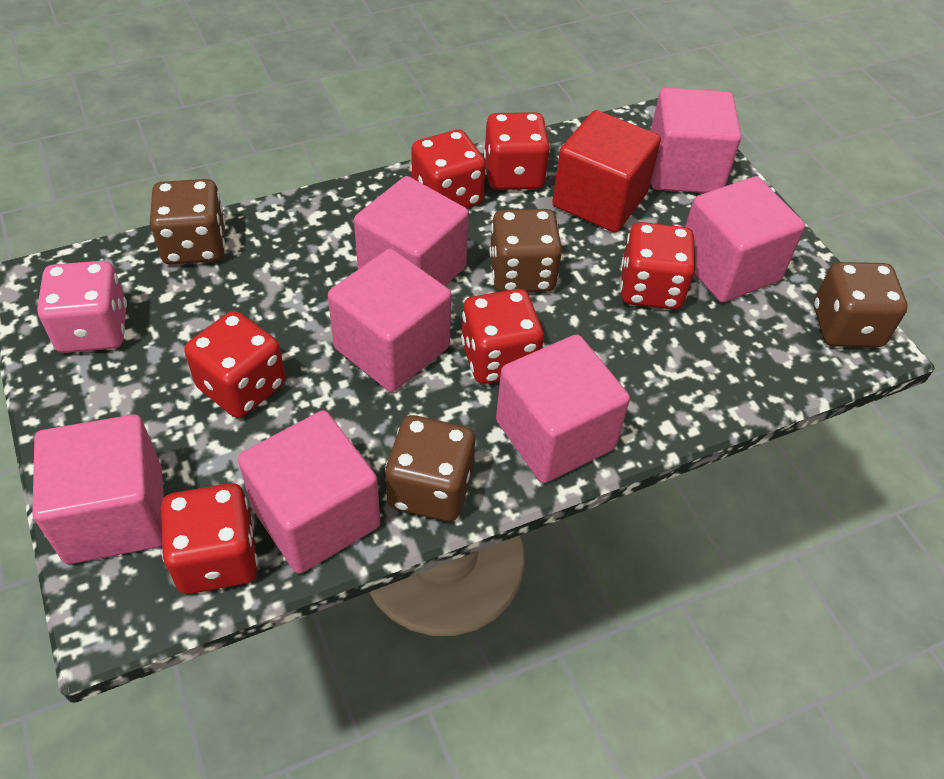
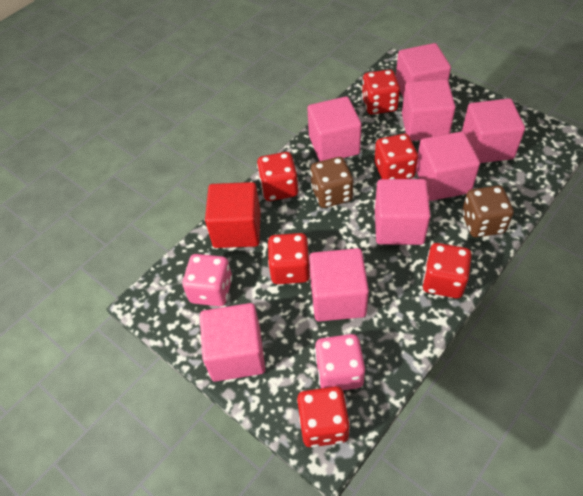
brown dice: 4 -> 2
pink cube: 7 -> 8
pink dice: 1 -> 2

